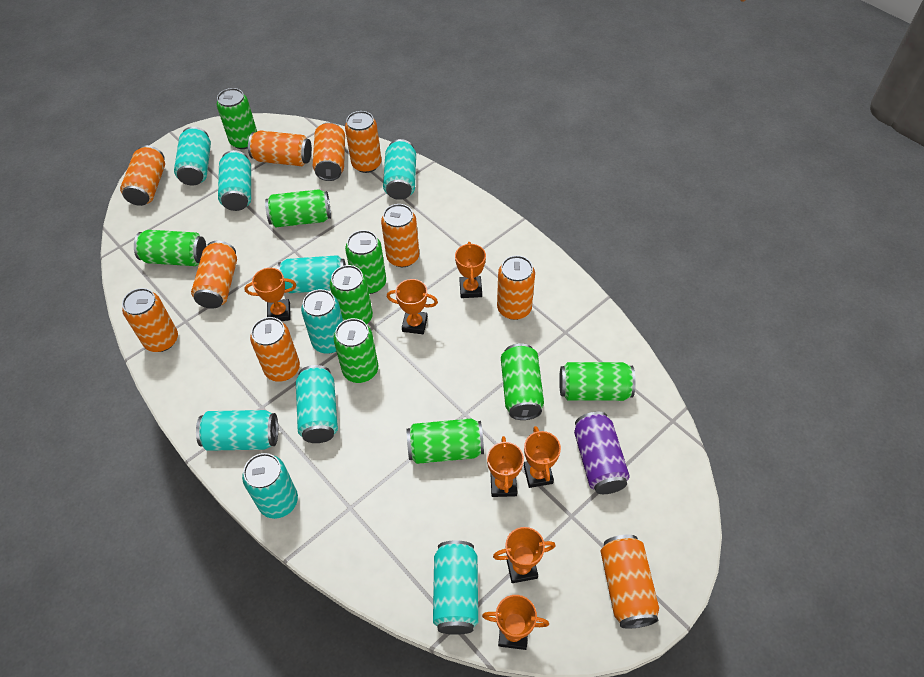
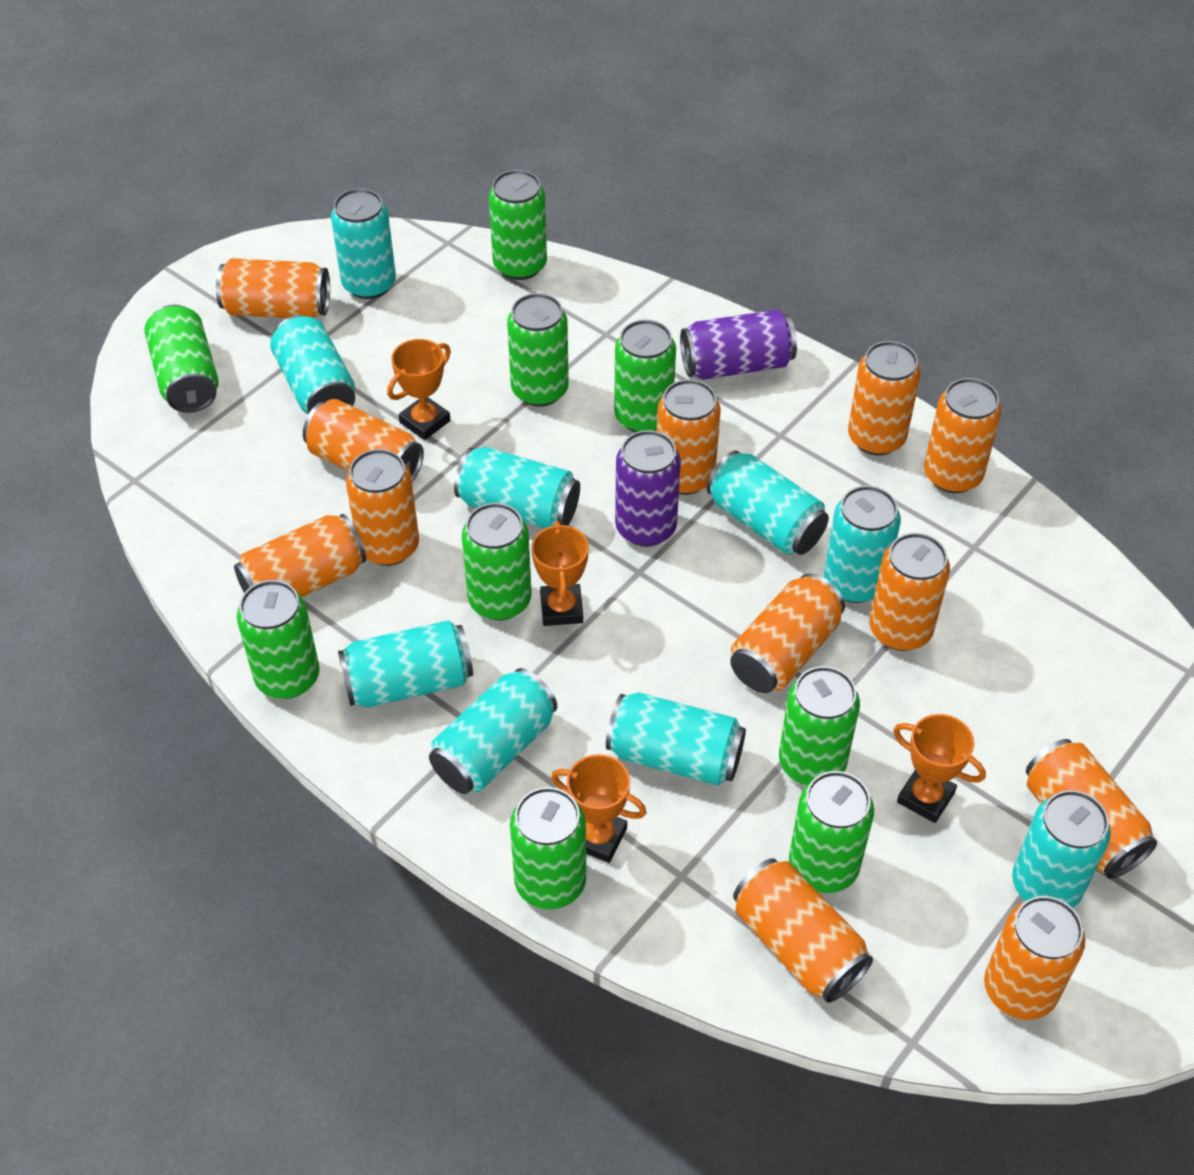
orange can: 10 -> 12
orange trophy: 7 -> 4
purple can: 1 -> 2

